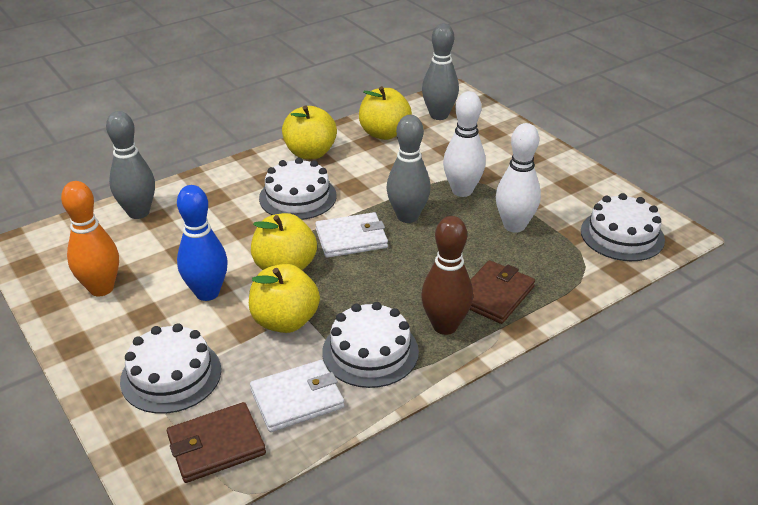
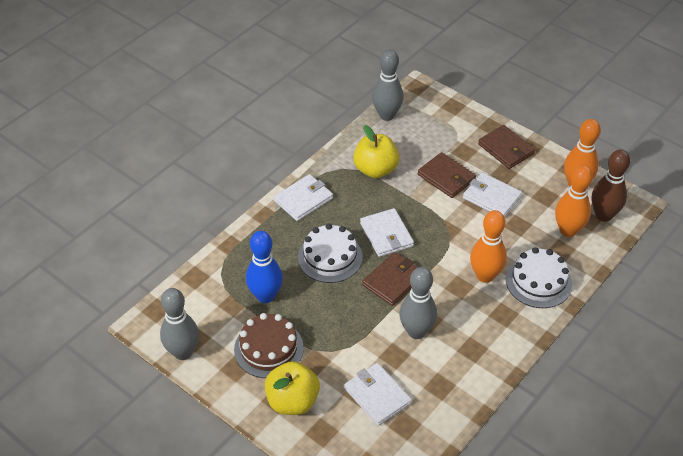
brown cake: 0 -> 1
brown wallet: 2 -> 3
orange bowling pin: 1 -> 3
white bowling pin: 2 -> 0
white cake: 4 -> 2
white wallet: 2 -> 4
yellow apple: 4 -> 2

